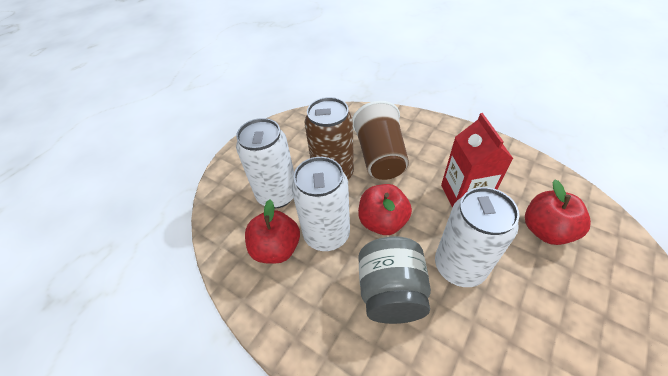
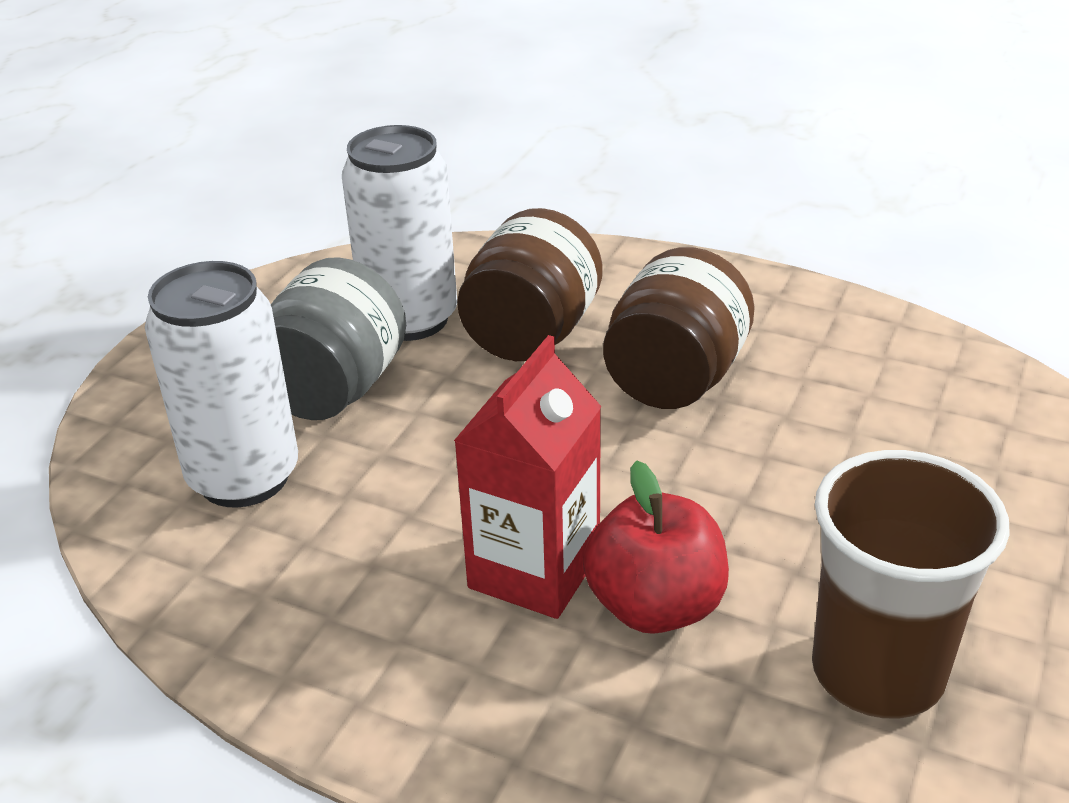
brown can: 1 -> 0
brown jar: 0 -> 2
red apple: 3 -> 1
white can: 3 -> 2

